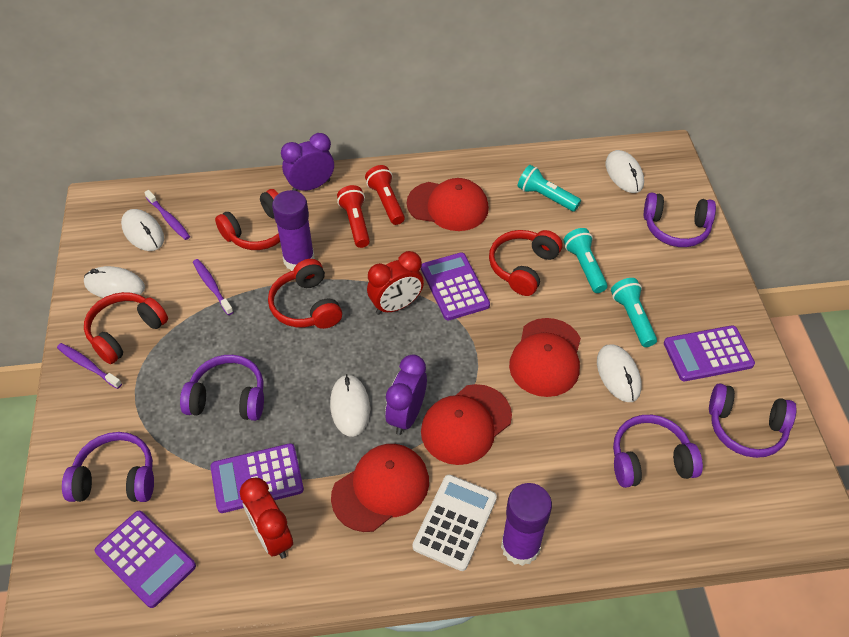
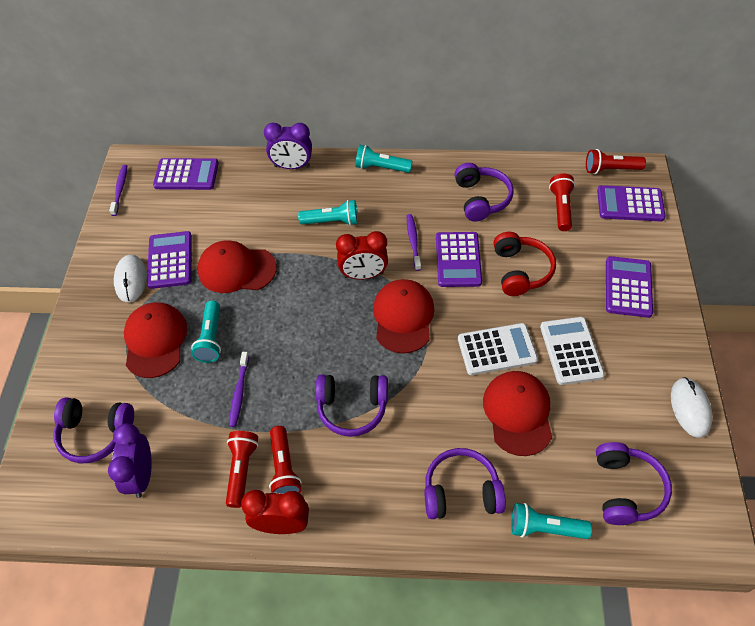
purple calculator: 4 -> 5
purple glue stick: 2 -> 0
red flashlight: 2 -> 4
red headphones: 4 -> 1
turquoise flashlight: 3 -> 4
white calculator: 1 -> 2
white mouse: 5 -> 2

